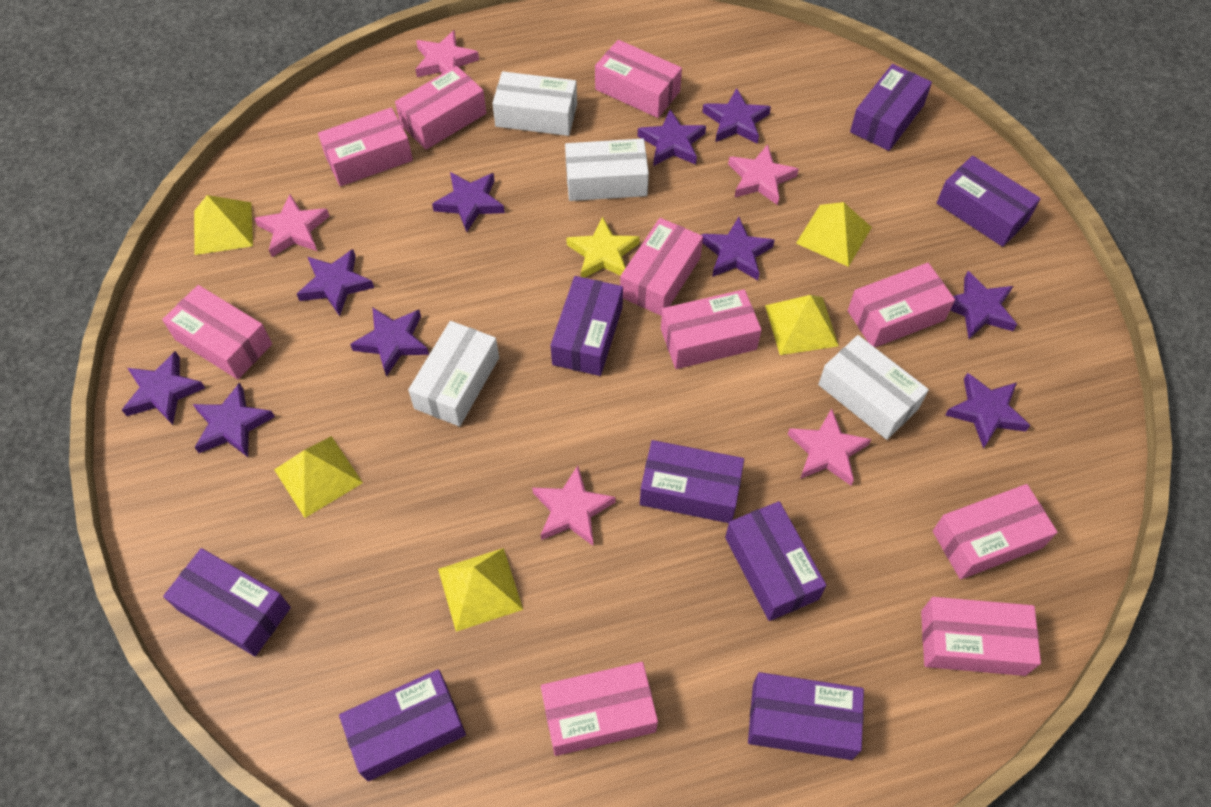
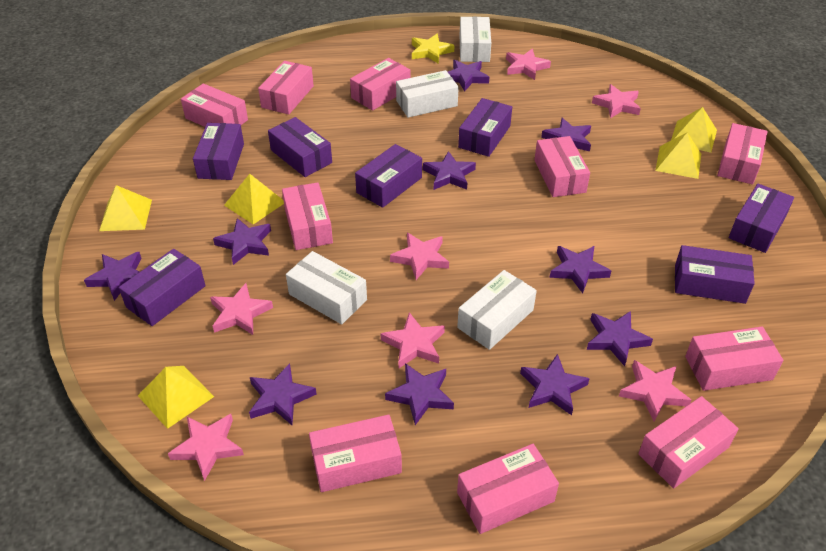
pink star: 5 -> 7
purple box: 8 -> 7

